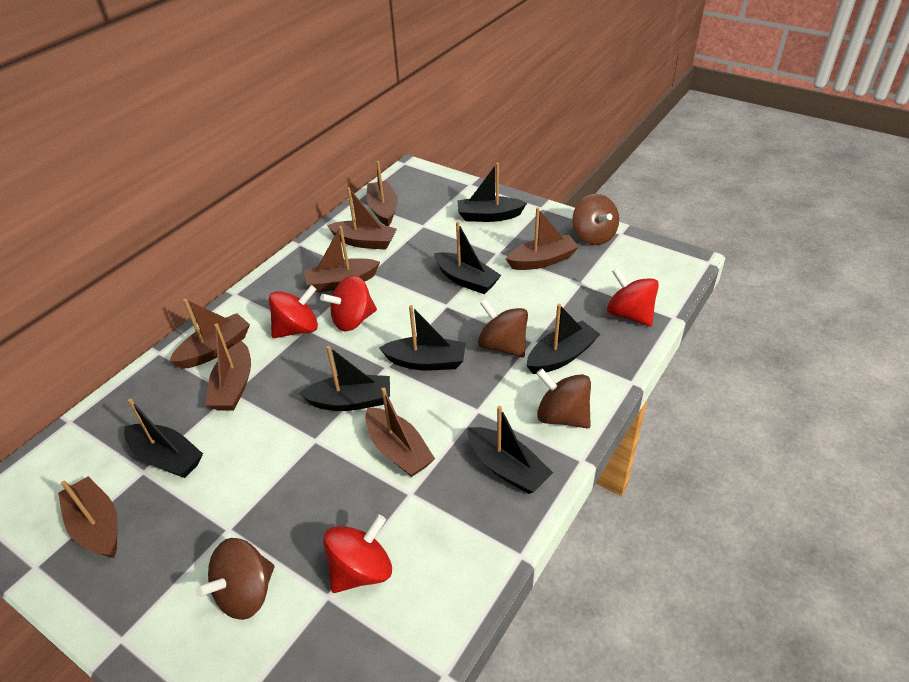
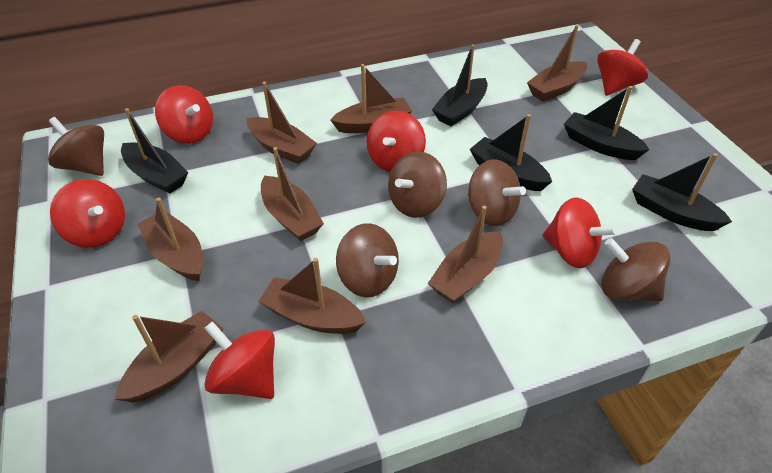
black boat: 7 -> 5
brown spinning top: 4 -> 5
red spinning top: 4 -> 6

